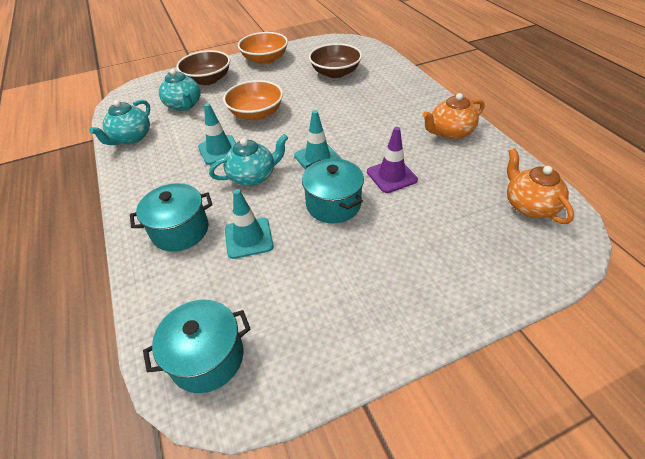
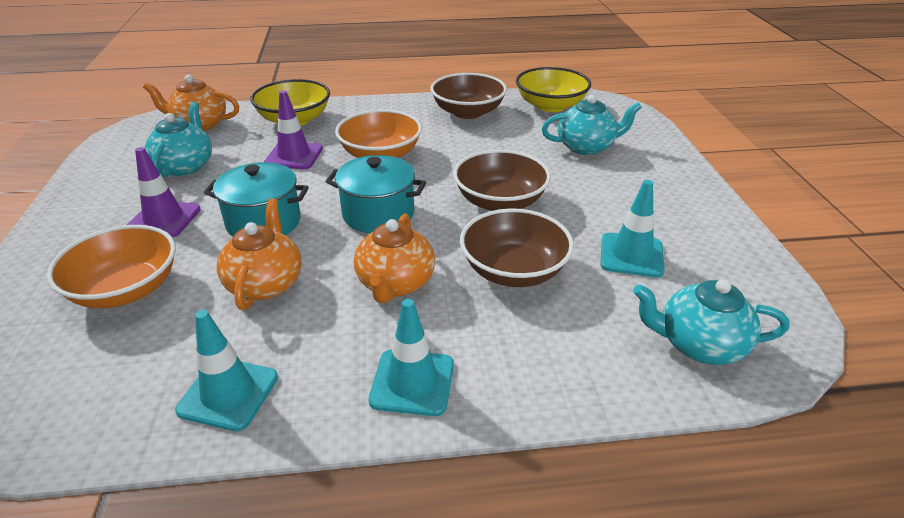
brown bowl: 2 -> 3
orange teapot: 2 -> 3
purple traffic cone: 1 -> 2
turquoise pot: 3 -> 2
yellow bowl: 0 -> 2

